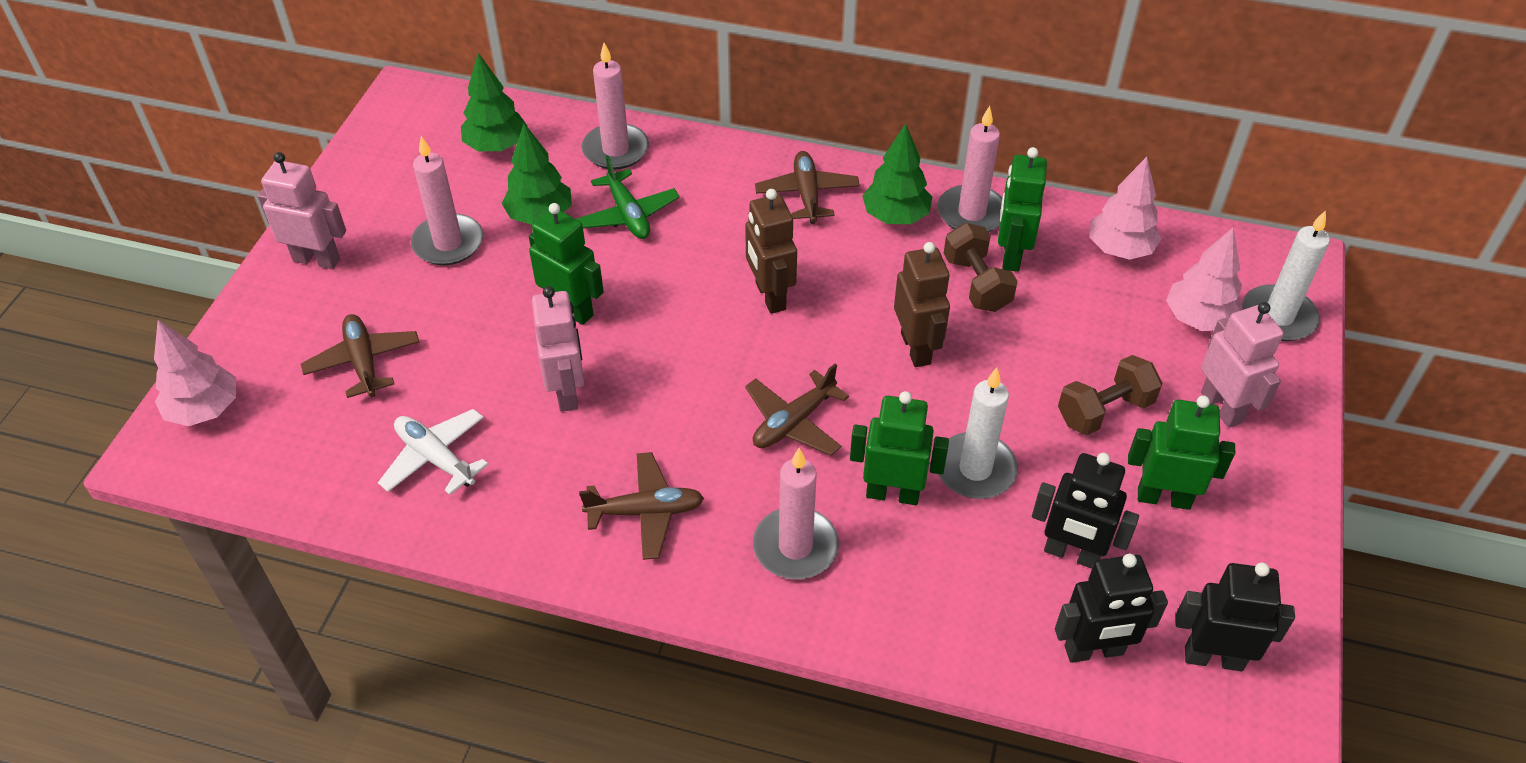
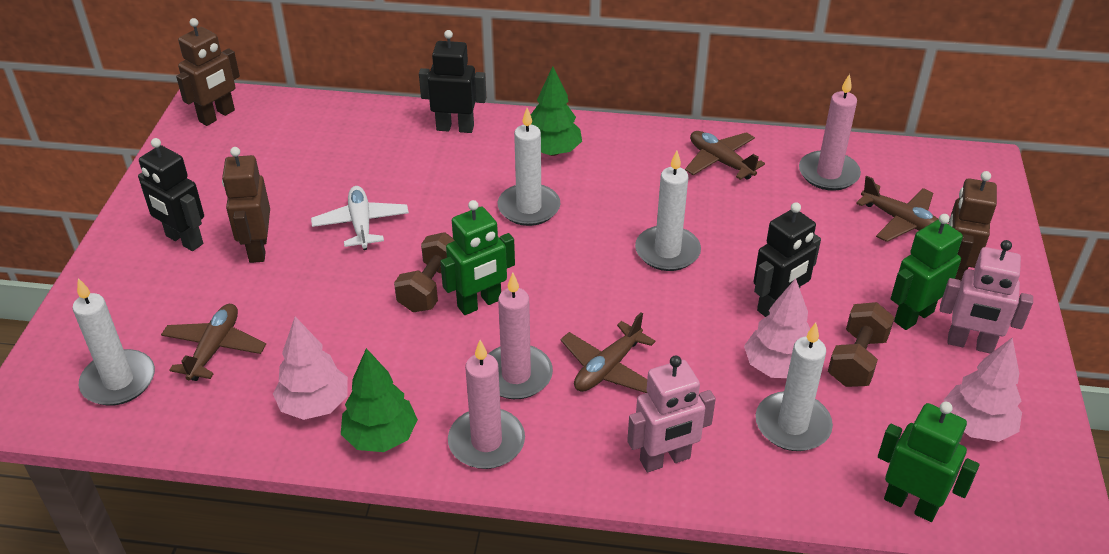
brown robot: 2 -> 3
green plane: 1 -> 0
green robot: 4 -> 3
green tree: 3 -> 2
pink candle: 4 -> 3
pink robot: 3 -> 2
white candle: 2 -> 4

